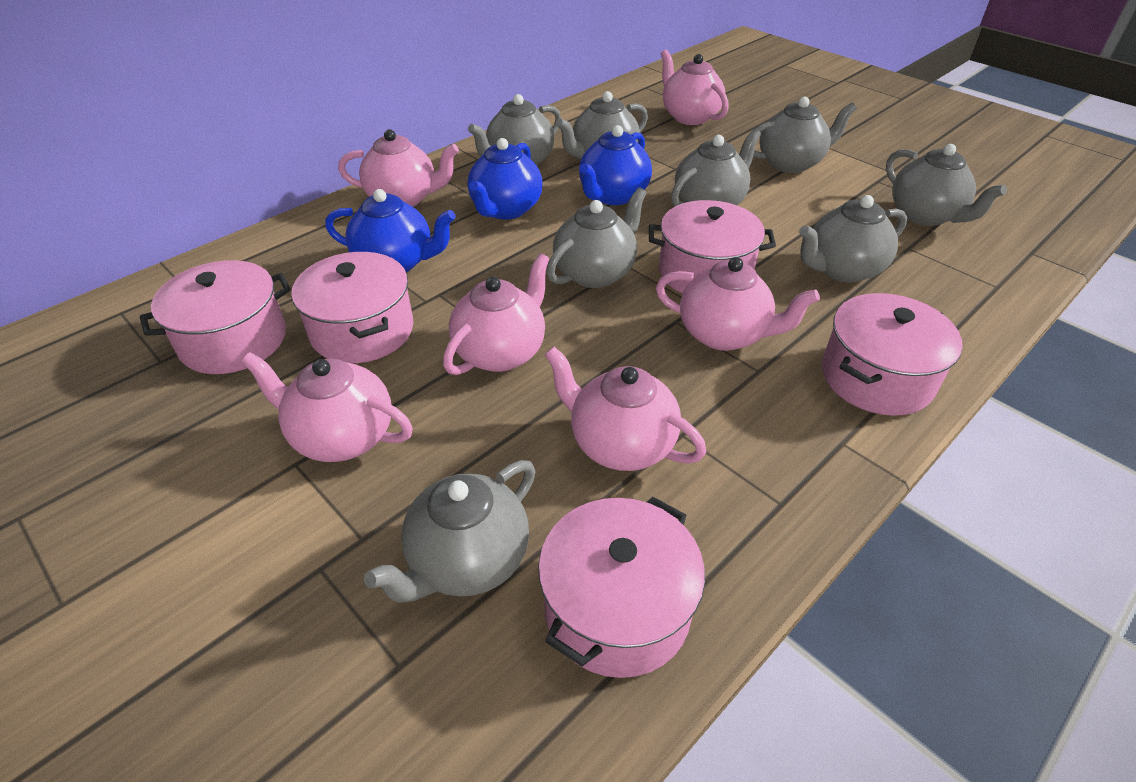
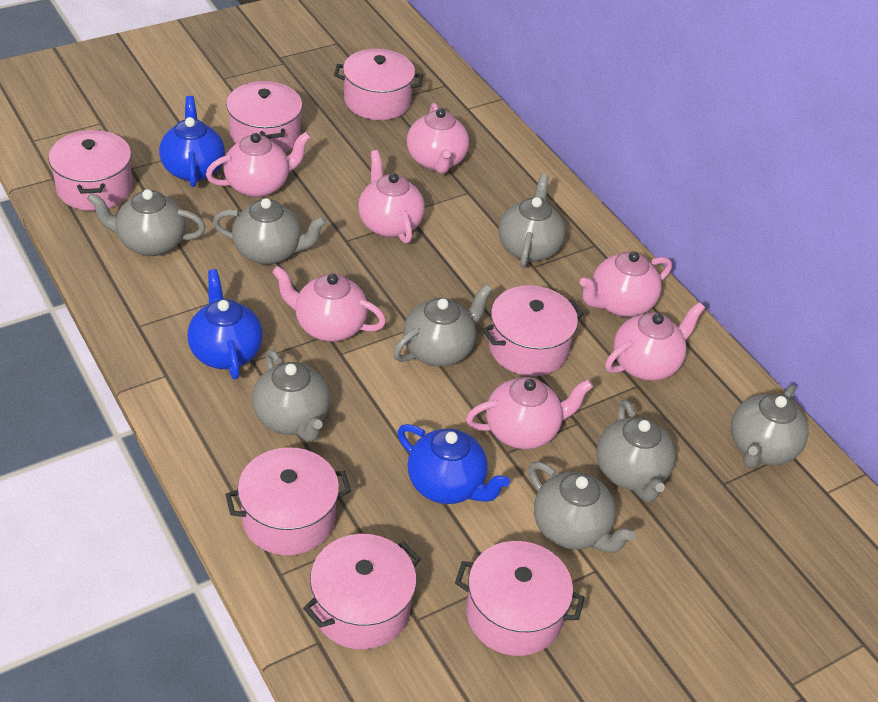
pink pot: 5 -> 7
pink teapot: 6 -> 7

